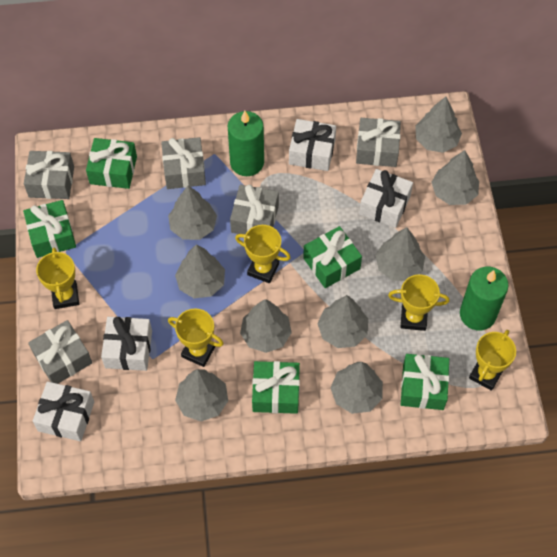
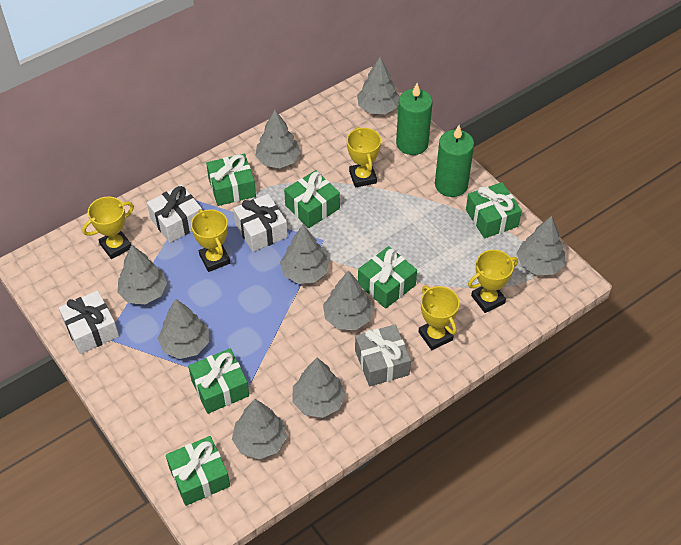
green gift: 5 -> 6
grey gift: 5 -> 1
white gift: 4 -> 3

